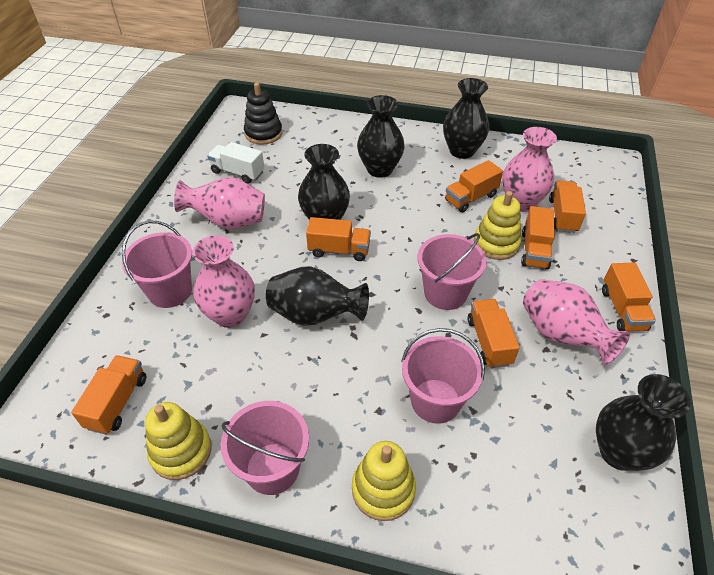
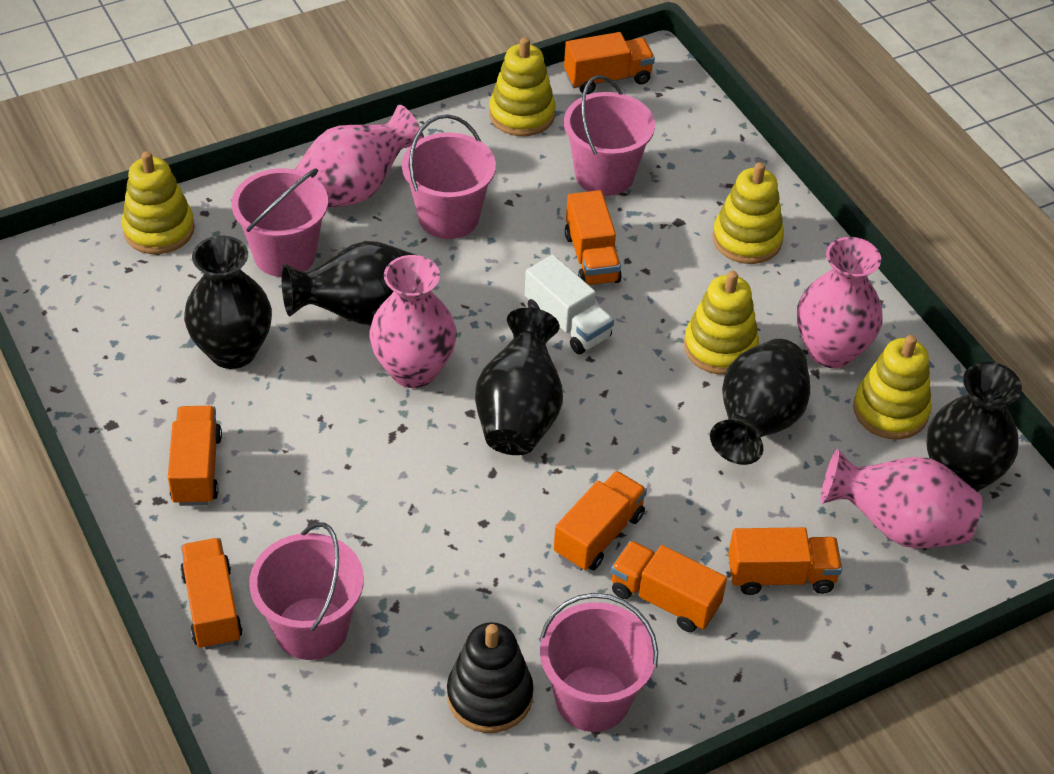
pink bucket: 4 -> 5
yellow stacking toy: 3 -> 5

